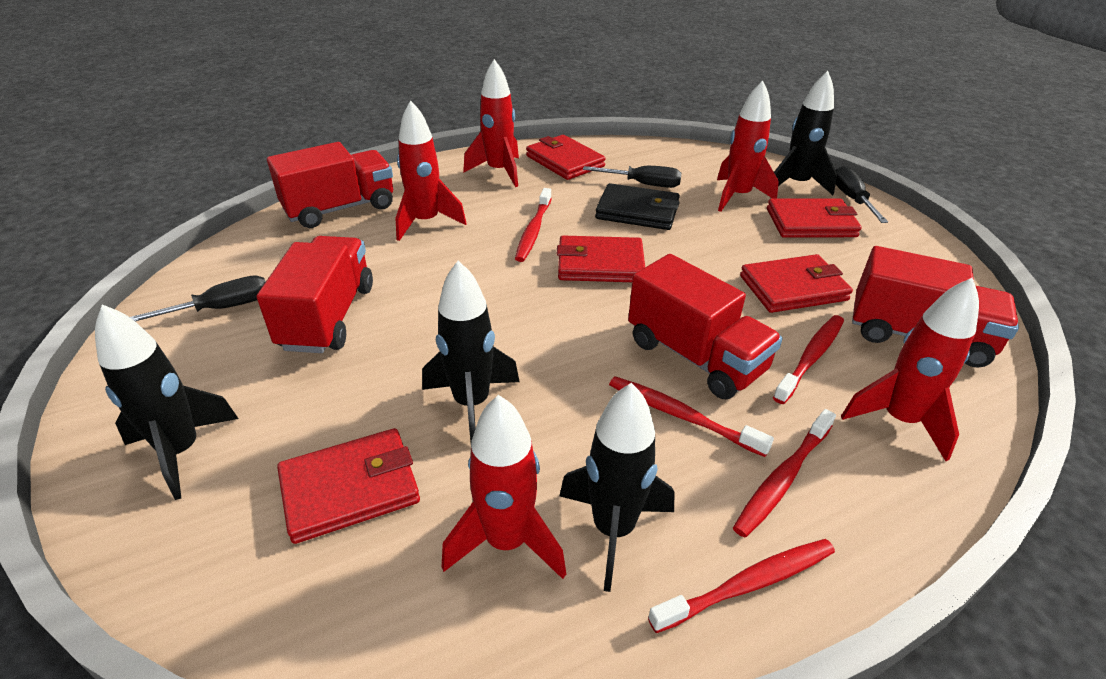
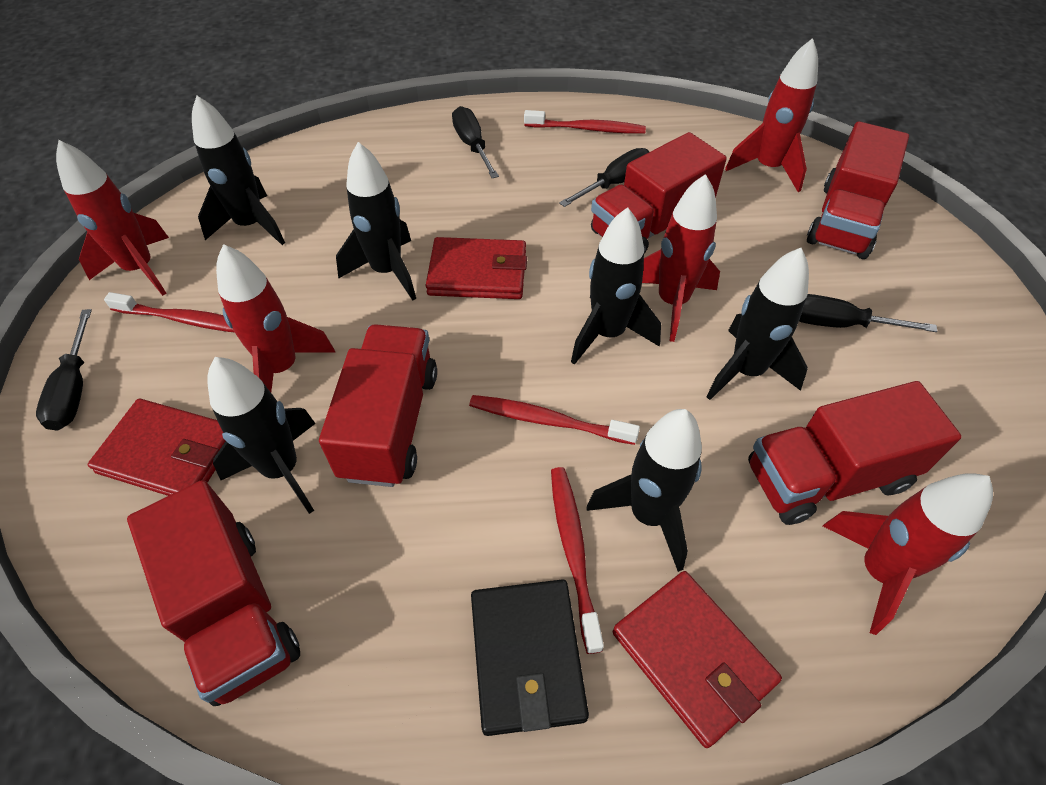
black rocket: 4 -> 6
black screwdriver: 3 -> 4
red toothbrush: 5 -> 4
red truck: 4 -> 5
red wallet: 5 -> 3

